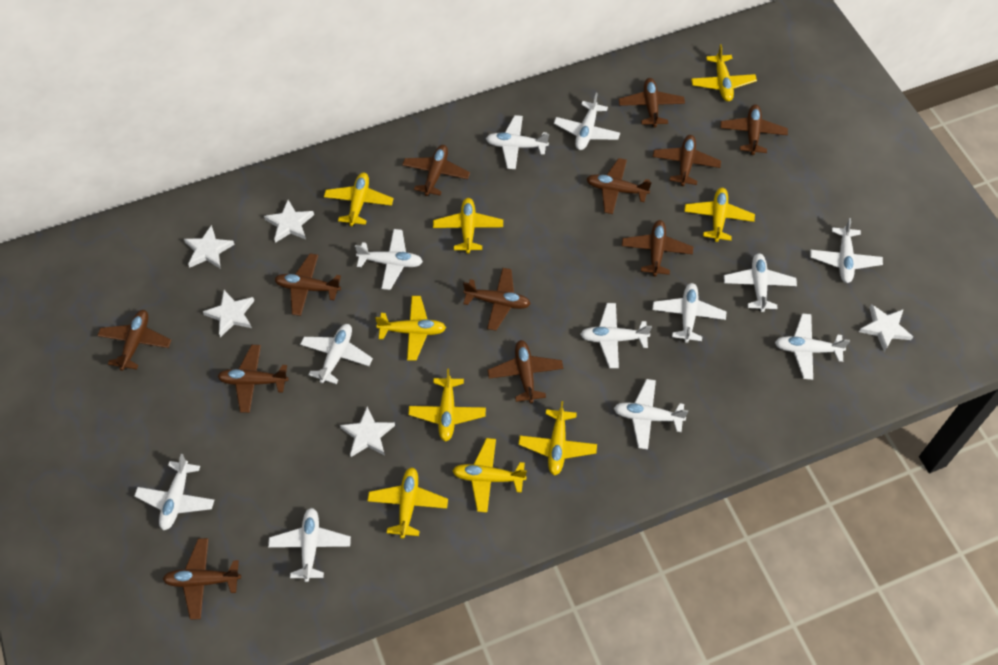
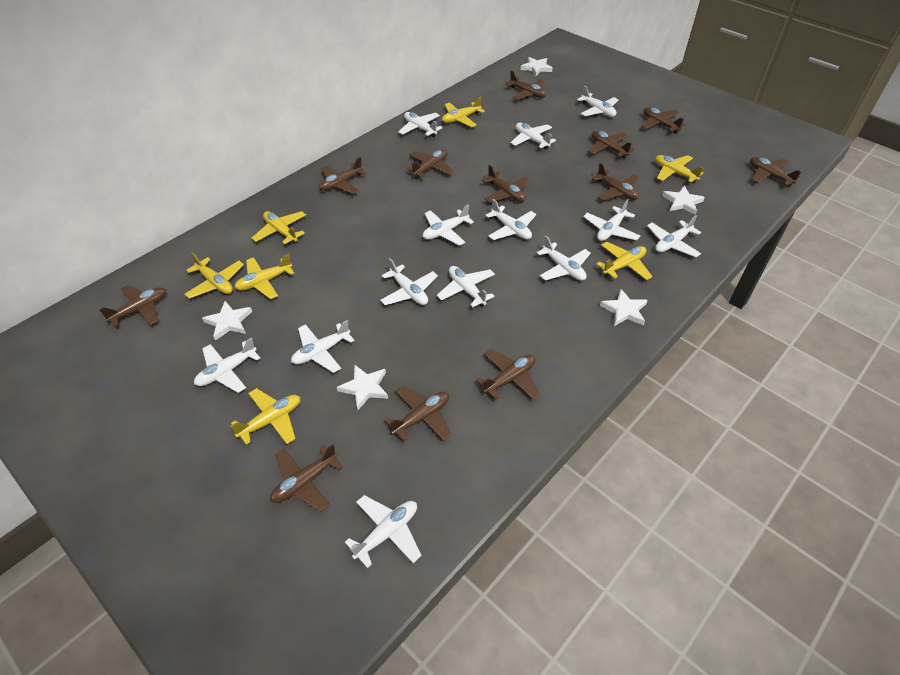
white plane: 12 -> 13
yellow plane: 9 -> 7

